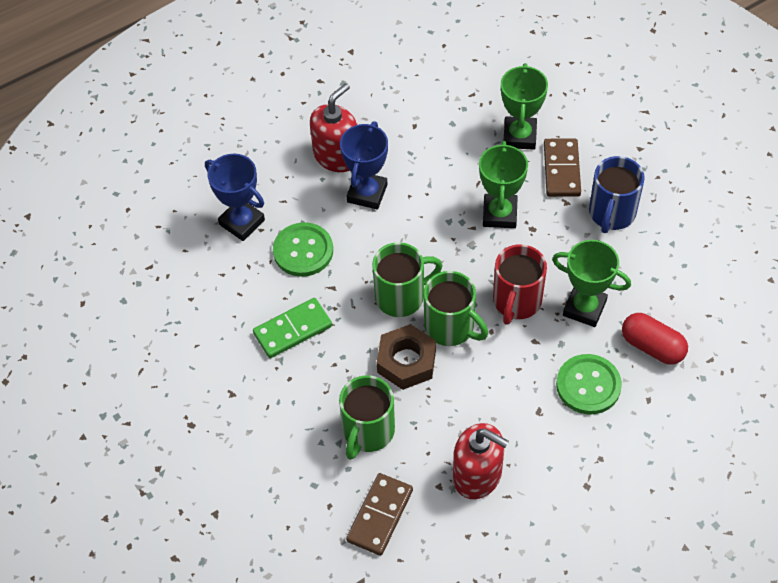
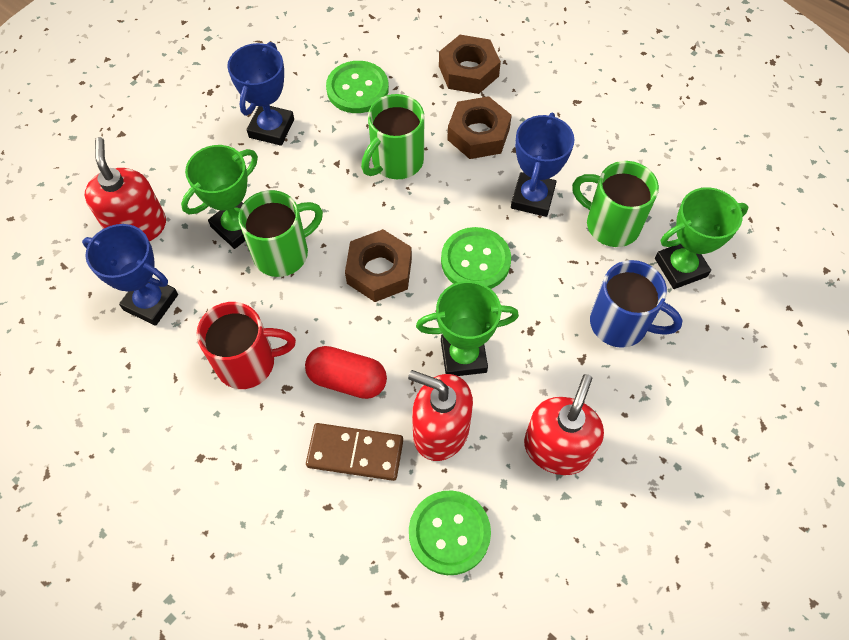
blue trophy: 2 -> 3
brown domino: 2 -> 1
brown nut: 1 -> 3
green button: 2 -> 3
green domino: 1 -> 0
red soap dispenser: 2 -> 3

